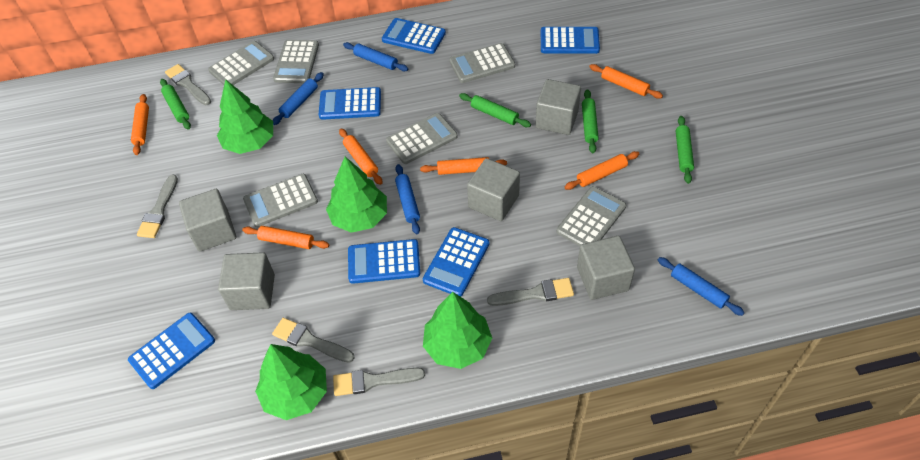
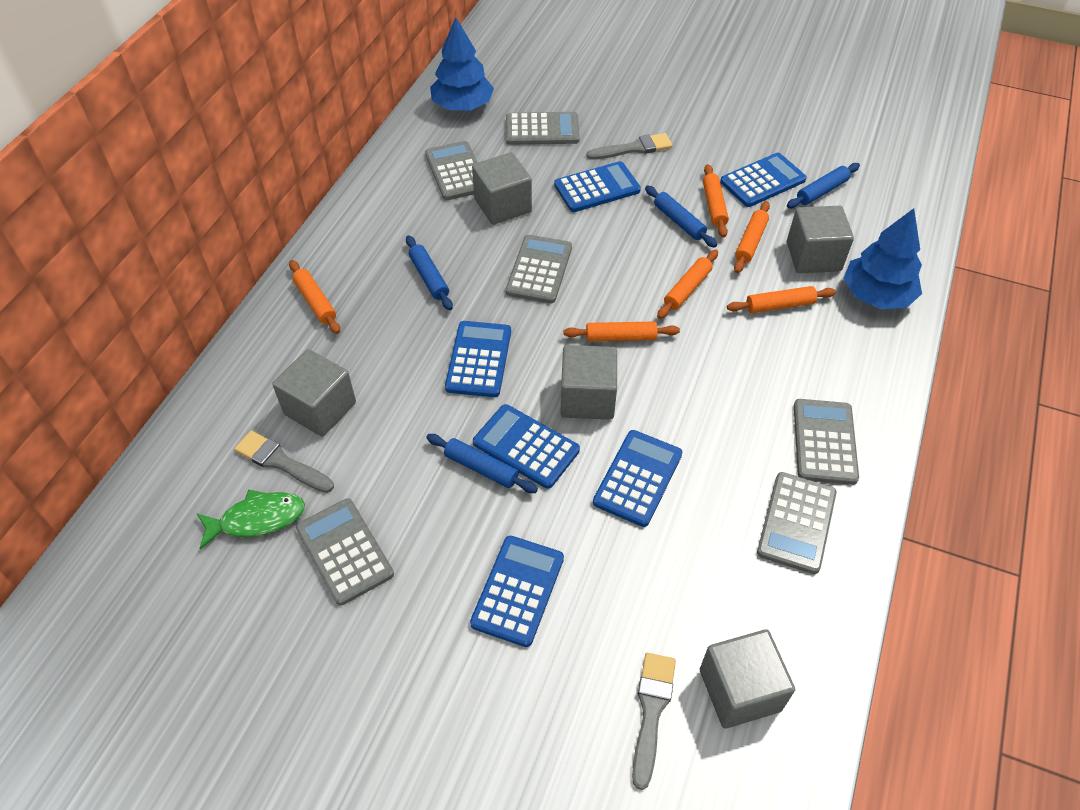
blue tree: 0 -> 2
green fish: 0 -> 1
green rolling pin: 4 -> 0
green tree: 4 -> 0
grey brush: 5 -> 3

